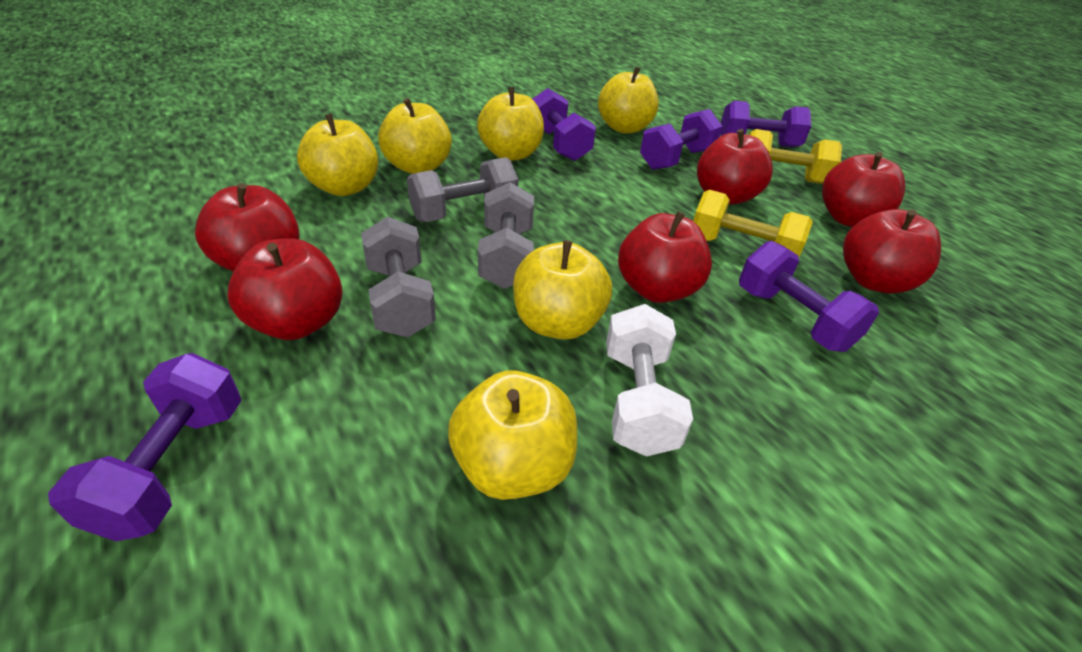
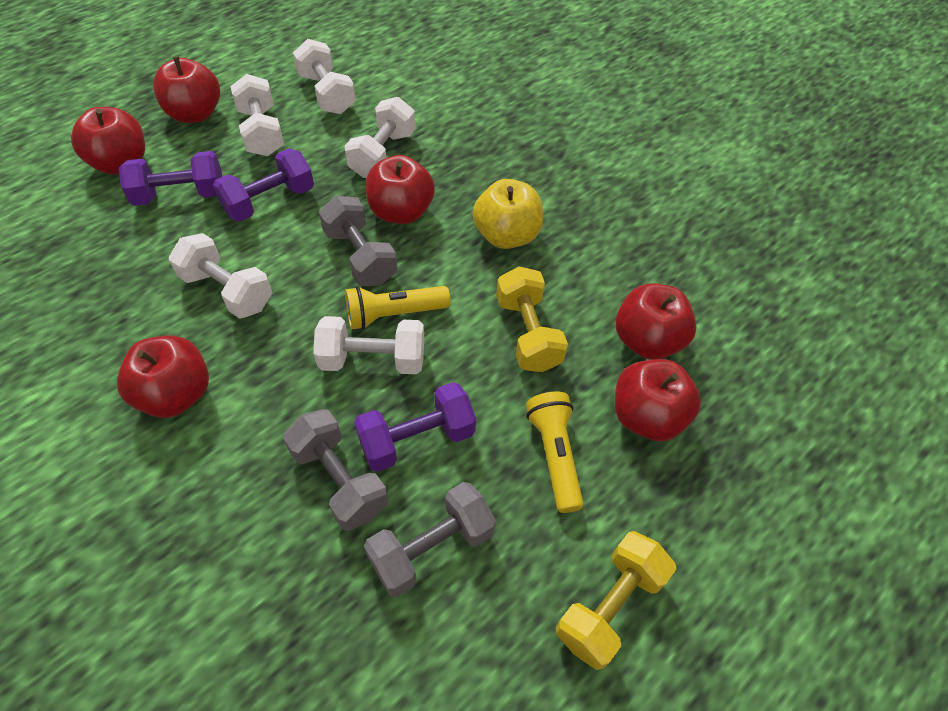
purple dumbbell: 5 -> 3
white dumbbell: 1 -> 5
yellow apple: 6 -> 1
yellow flashlight: 0 -> 2

